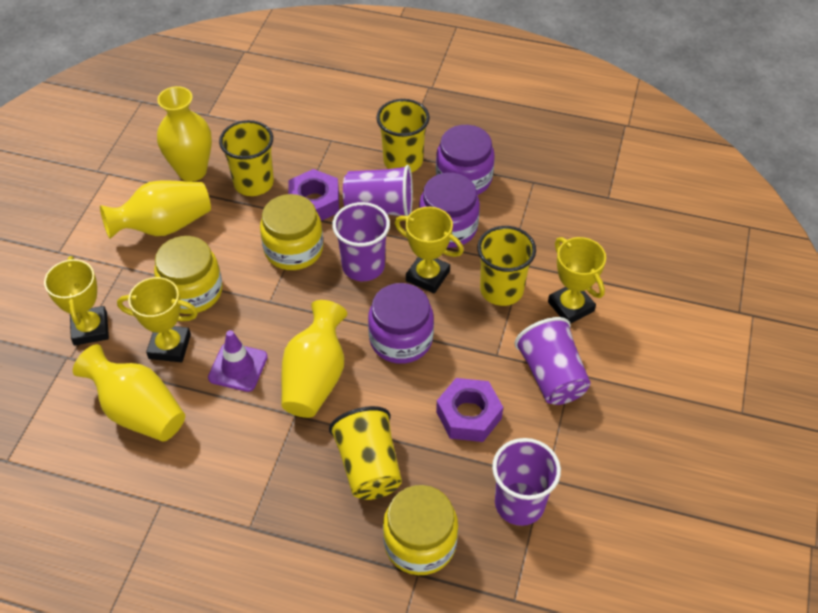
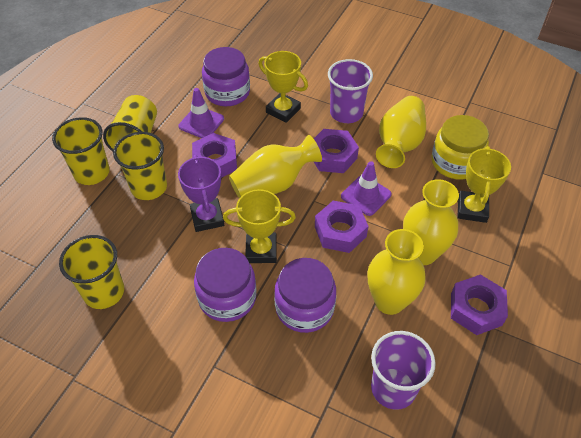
purple cup: 4 -> 2
purple nut: 2 -> 4
purple traffic cone: 1 -> 2
purple trophy: 0 -> 1
yellow jar: 3 -> 1
yellow trophy: 4 -> 3

